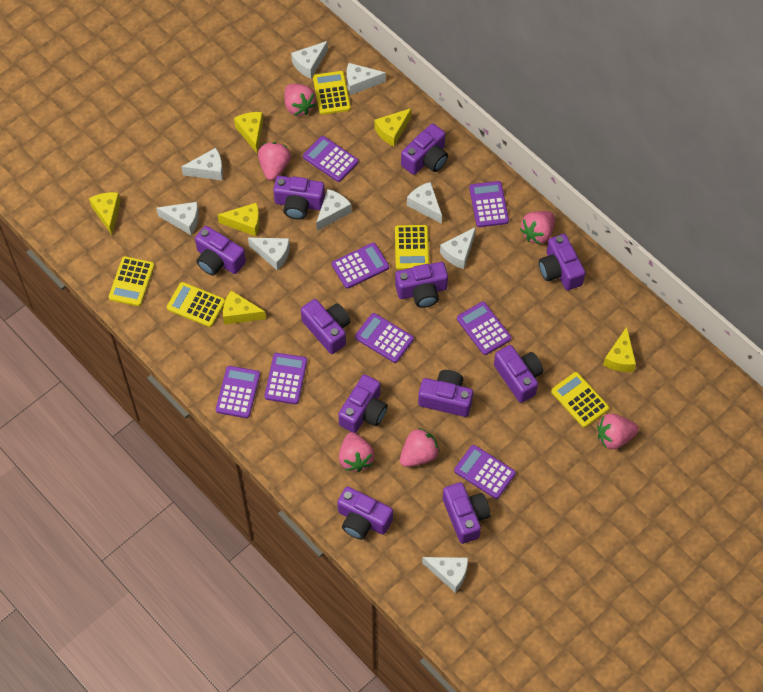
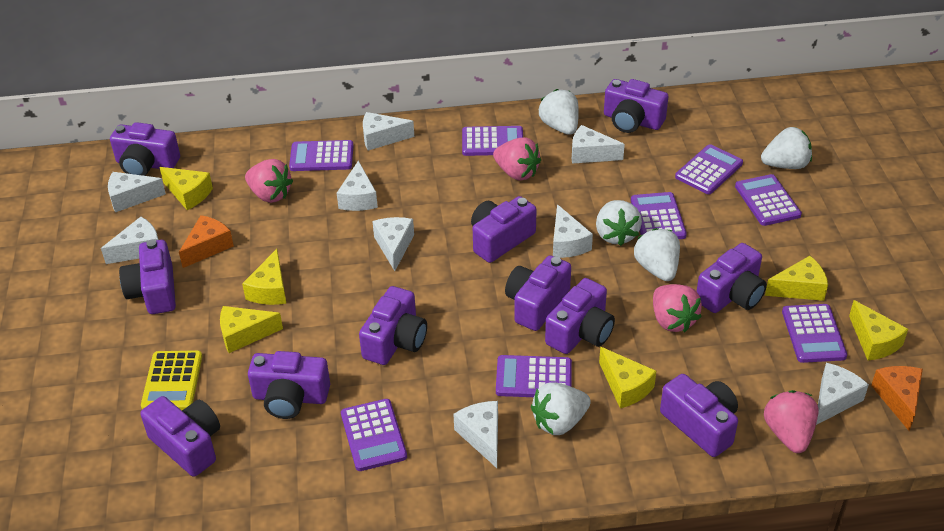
orange cheese: 0 -> 2
pink strawberry: 6 -> 4
white strawberry: 0 -> 5
yellow calculator: 5 -> 1

